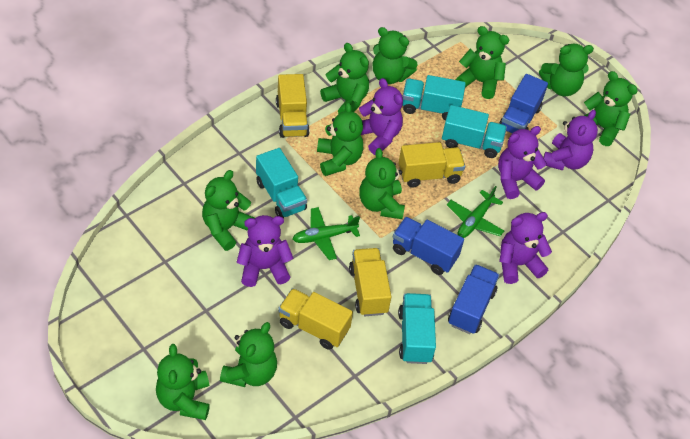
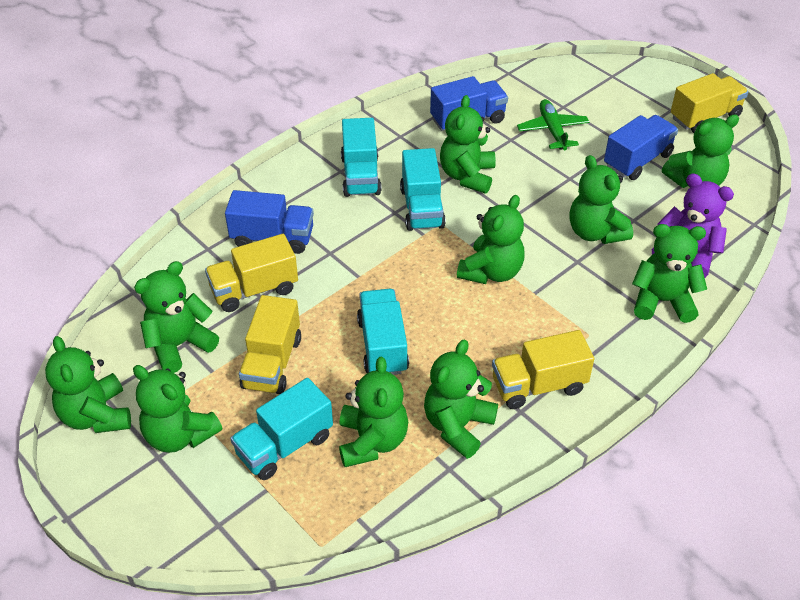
green plane: 2 -> 1
purple teddy bear: 5 -> 1

